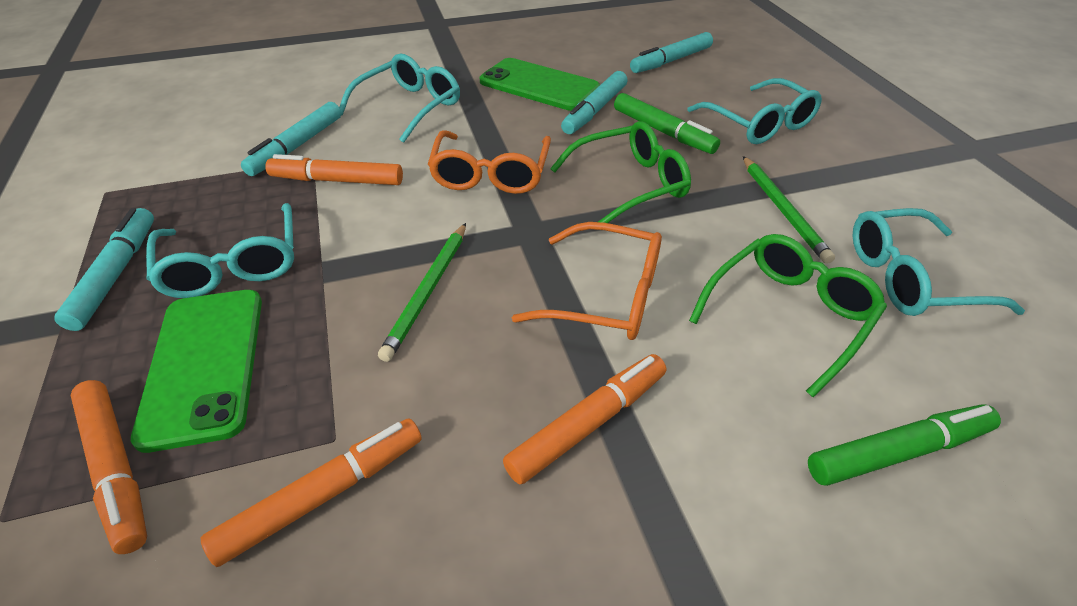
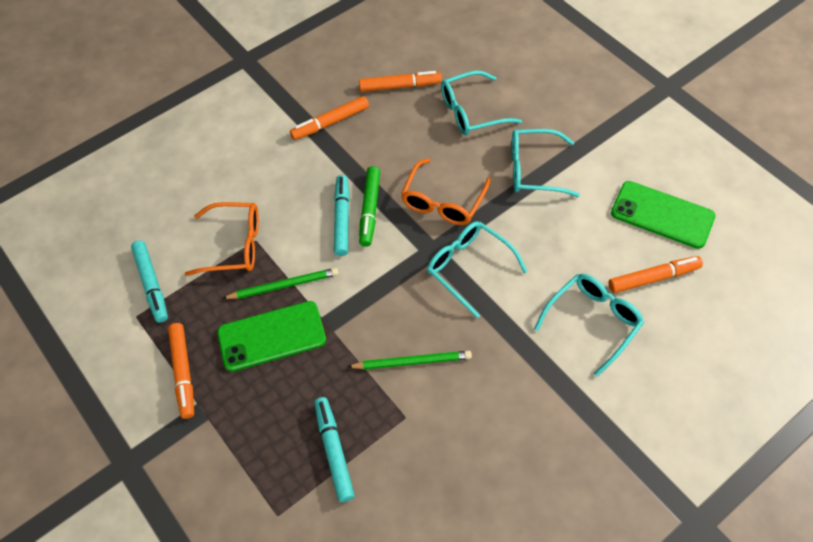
green glasses: 2 -> 0
green marker: 2 -> 1
turquoise marker: 4 -> 3

